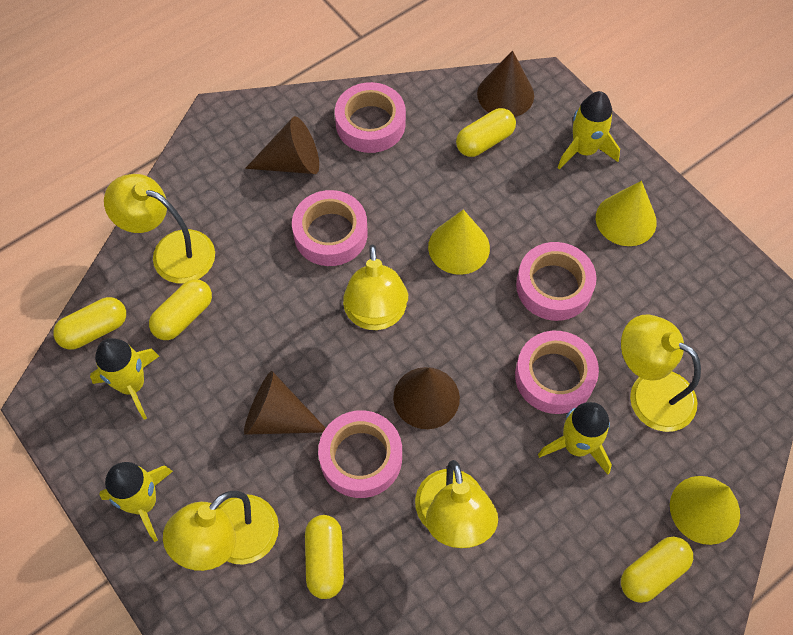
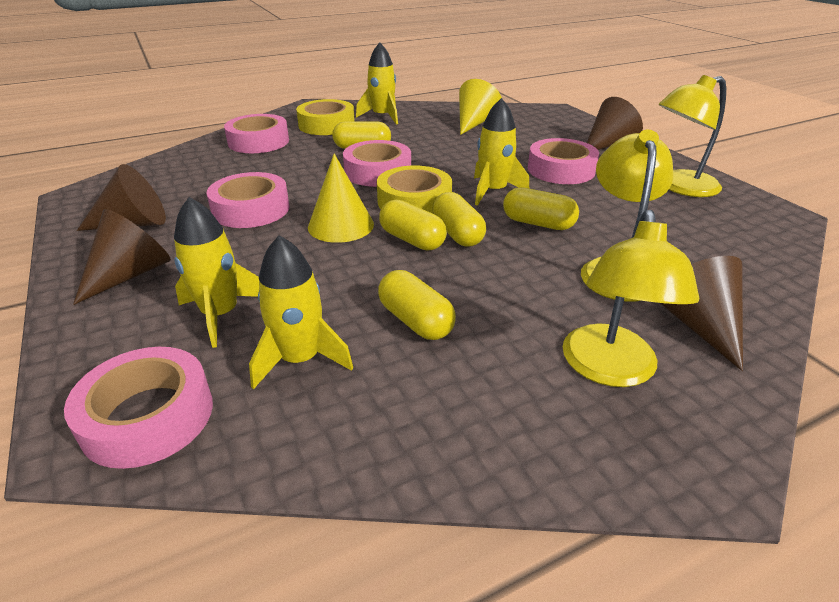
yellow cone: 3 -> 2
yellow lamp: 5 -> 3
yellow tape: 0 -> 2

